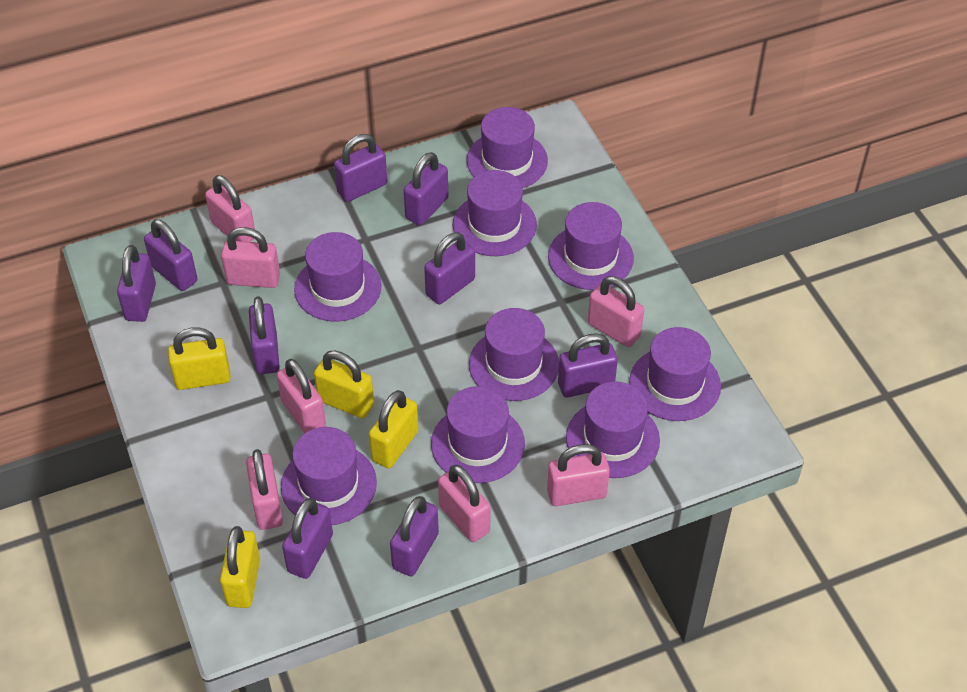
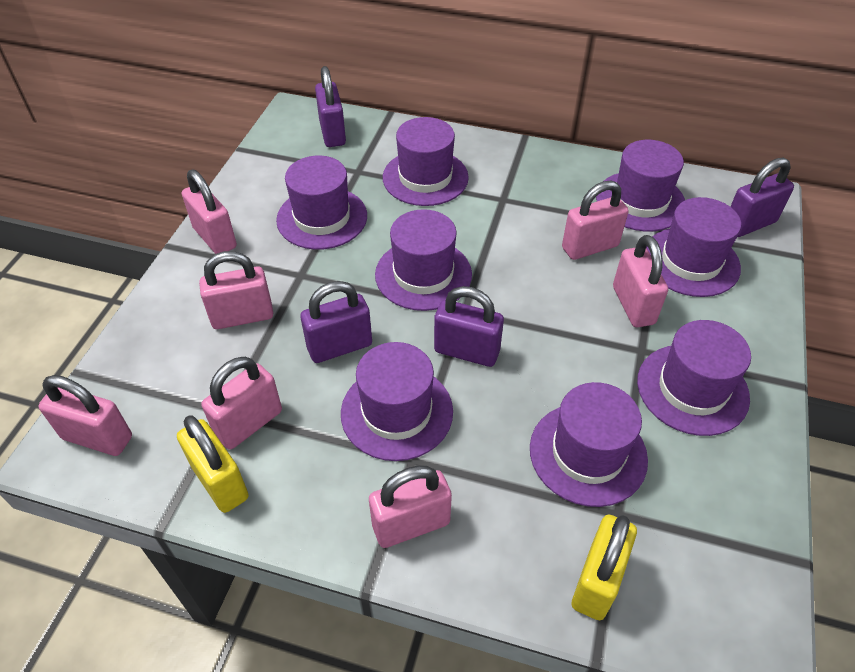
purple hat: 9 -> 8
purple padlock: 9 -> 4
yellow padlock: 4 -> 2

